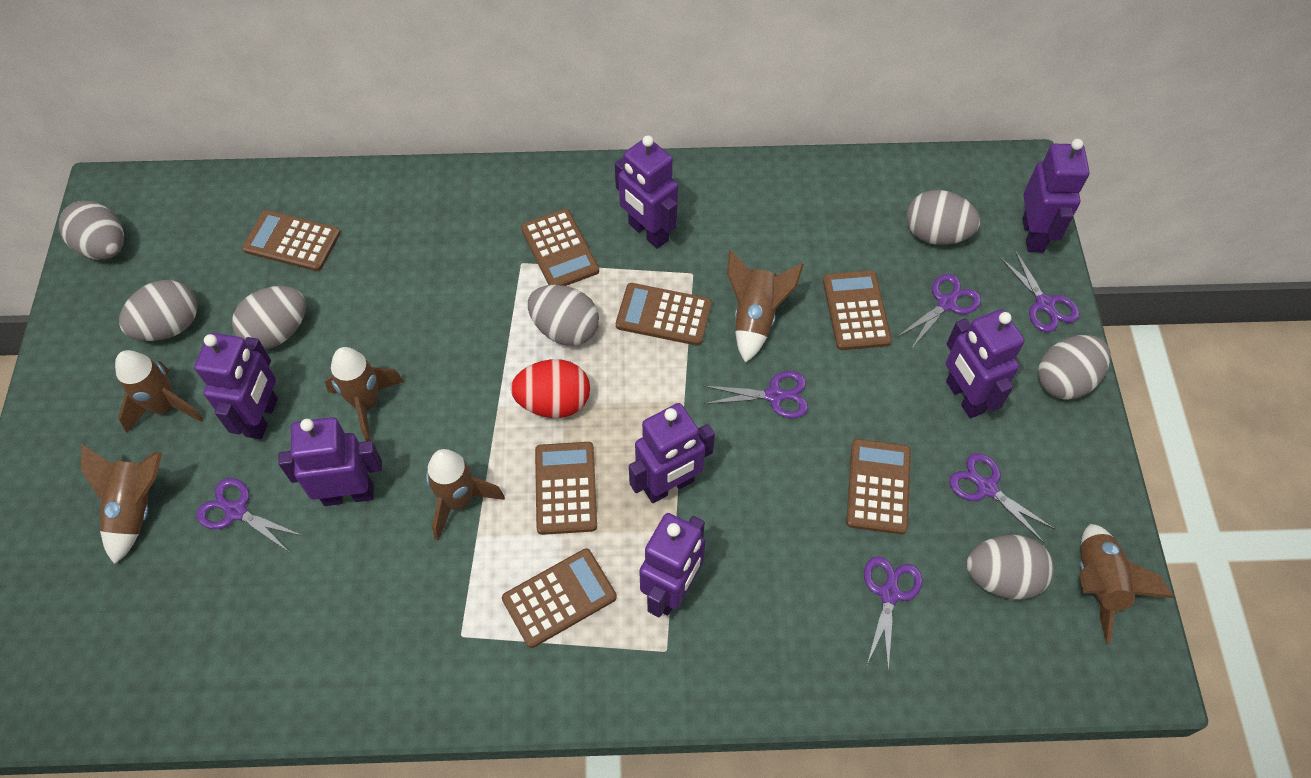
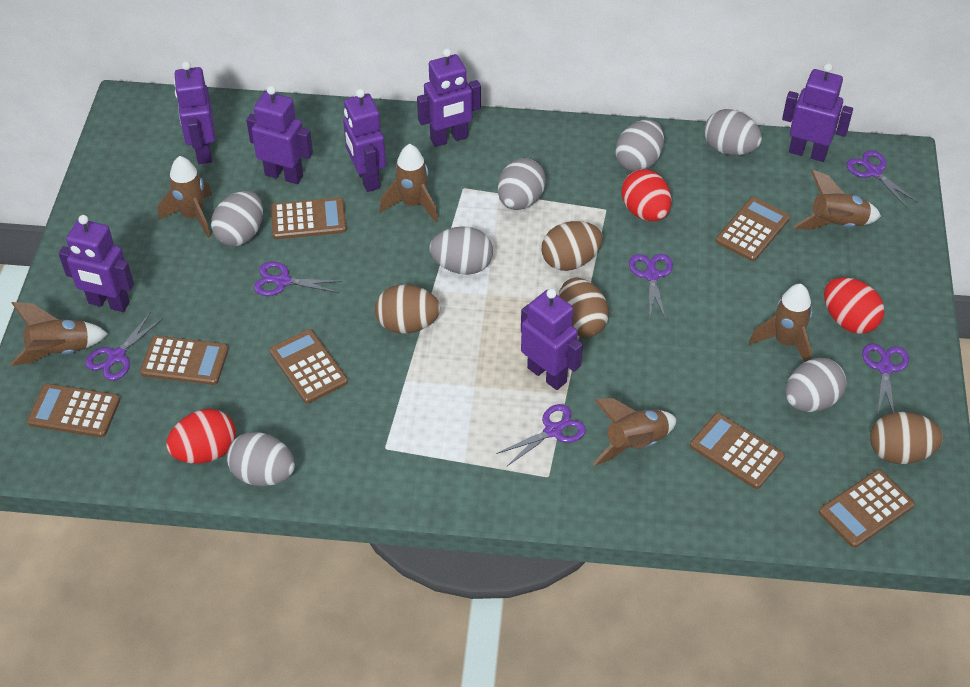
brown egg: 0 -> 4
red egg: 1 -> 3

